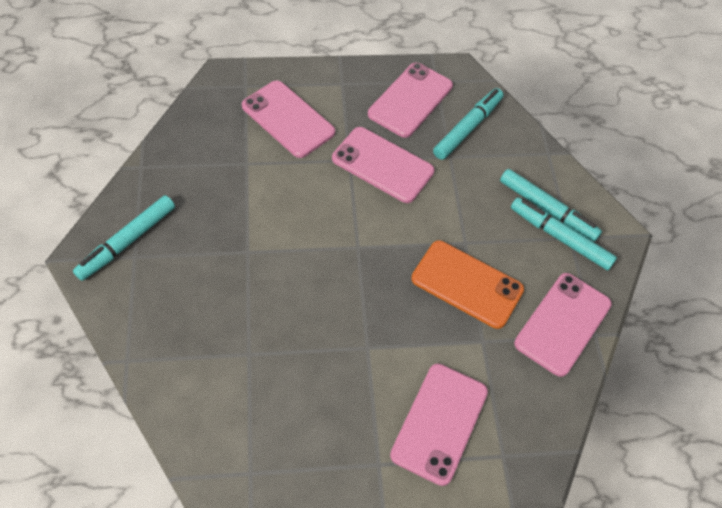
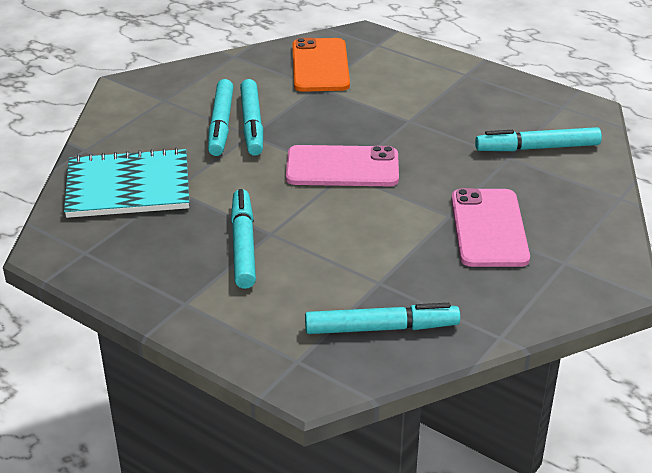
pink phone: 5 -> 2
turquoise marker: 4 -> 5
turquoise notebook: 0 -> 1

